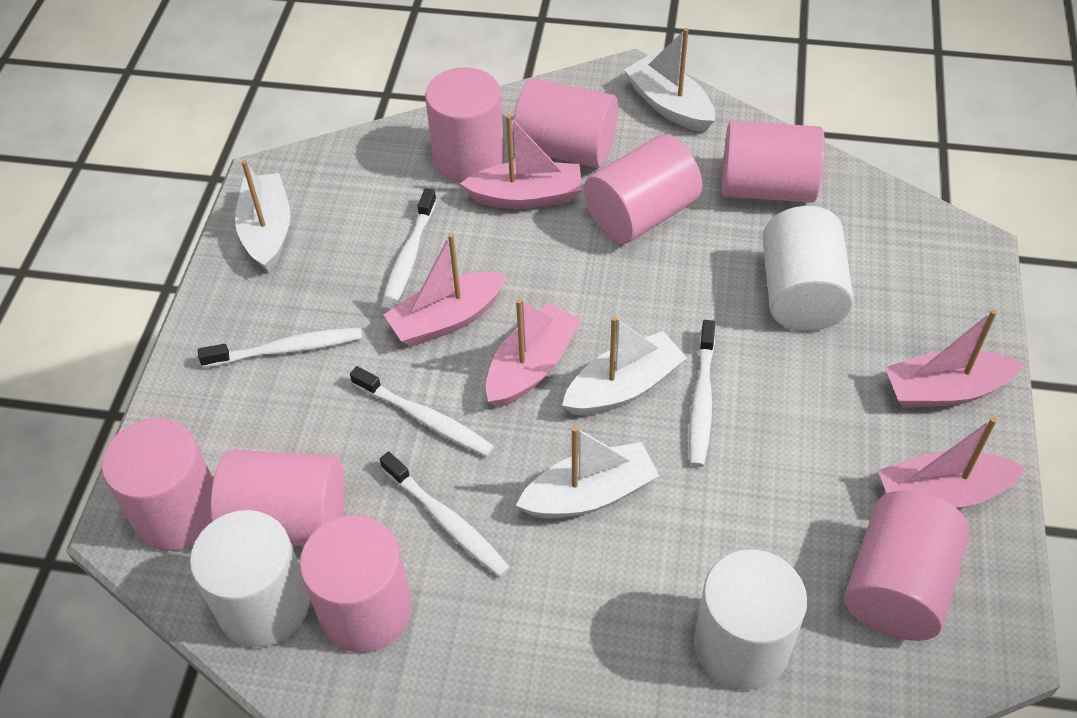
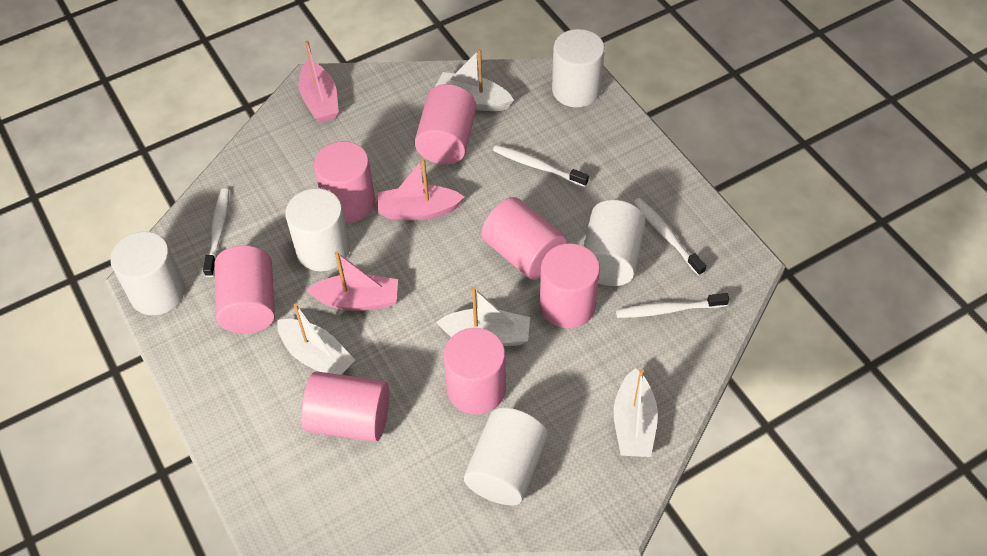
pink boat: 5 -> 3
pink cylinder: 8 -> 7
white cylinder: 3 -> 5
white toothbrush: 5 -> 4

